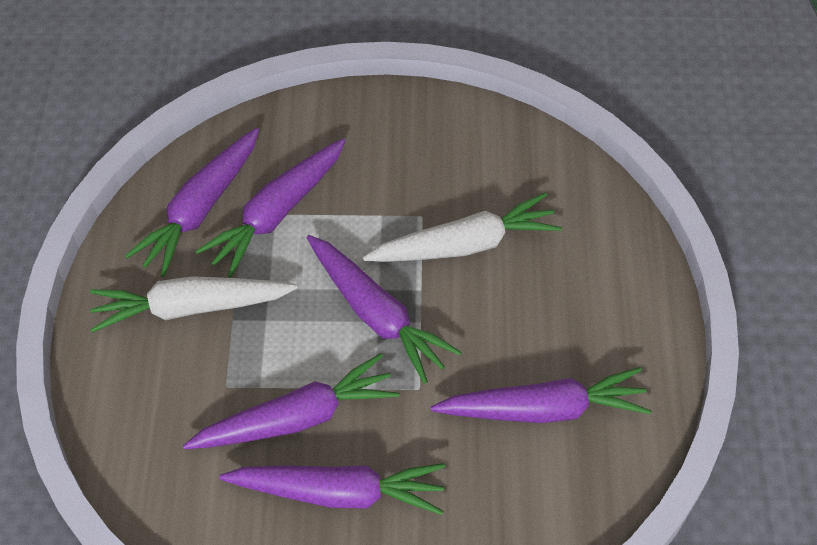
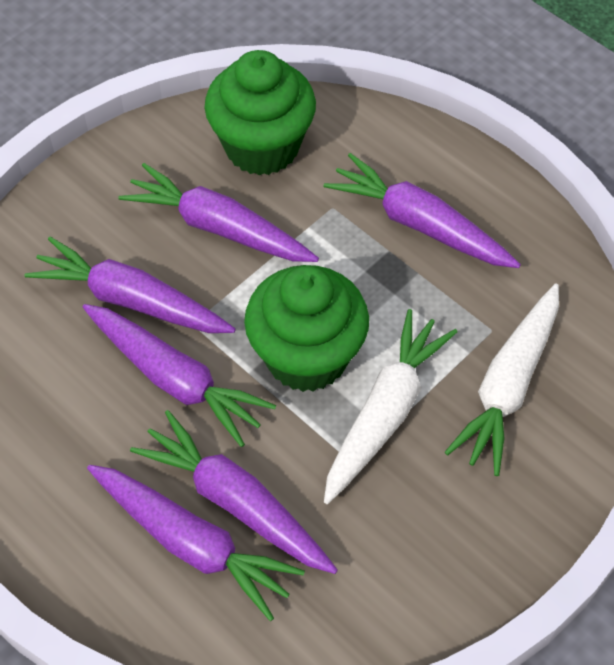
green cupcake: 0 -> 2

